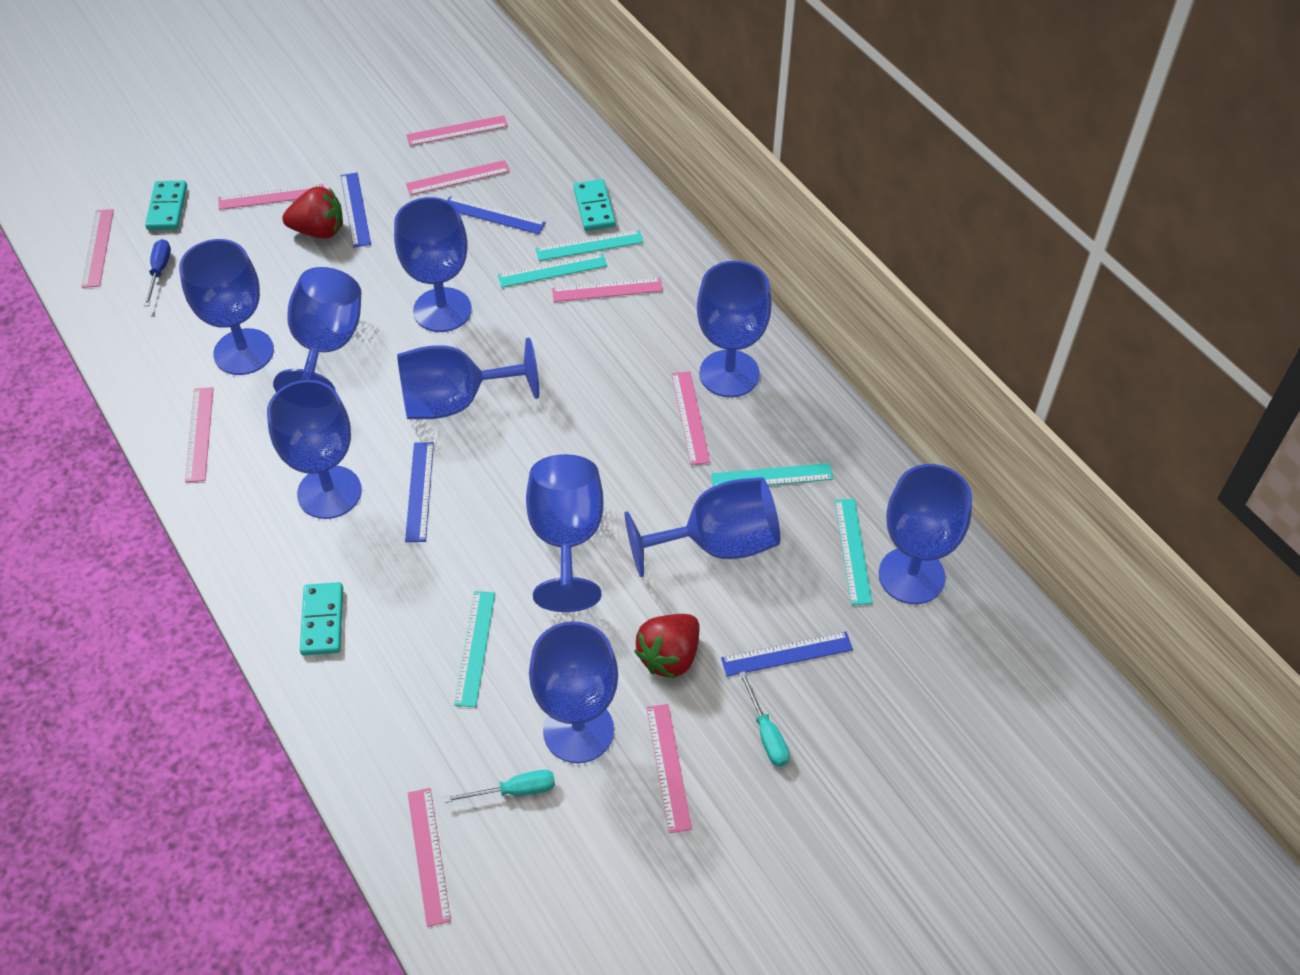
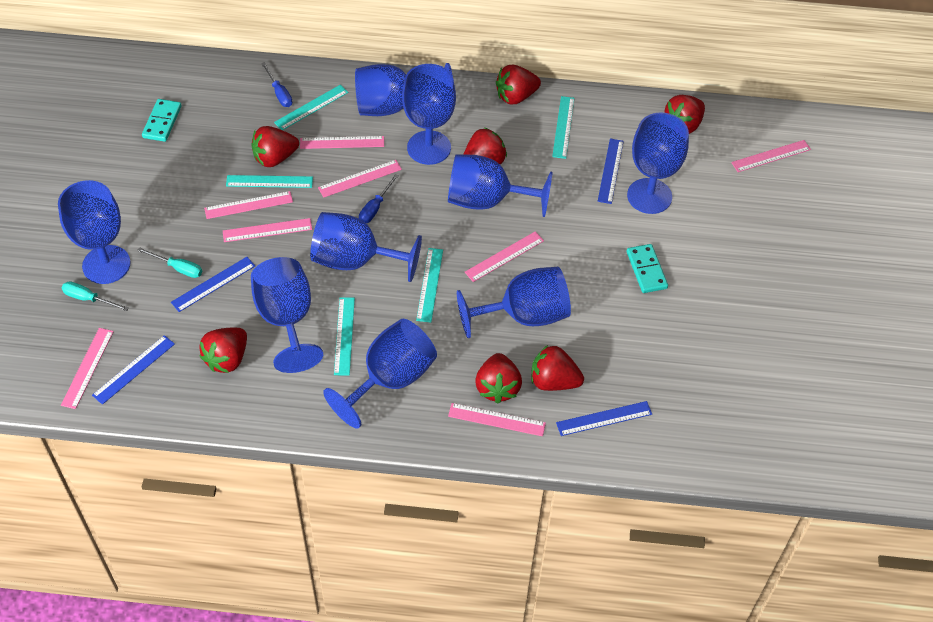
blue goblet: 10 -> 9
blue screwdriver: 1 -> 2
pink ruler: 9 -> 8
red strawberry: 2 -> 7
turquoise domino: 3 -> 2

